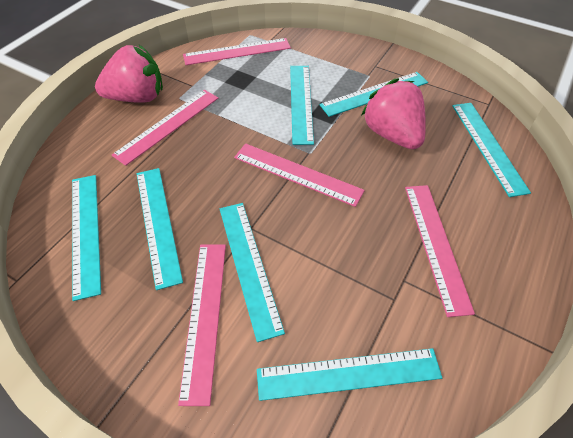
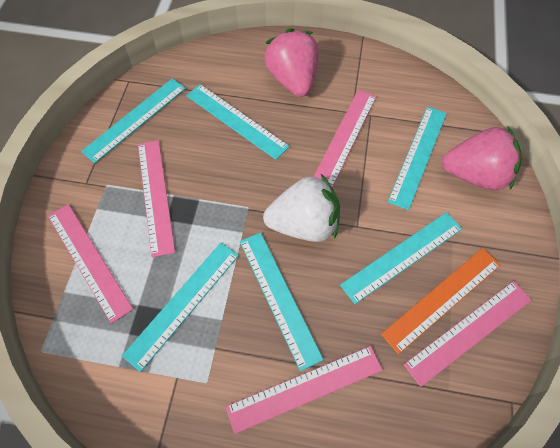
orange ruler: 0 -> 1
turquoise ruler: 7 -> 6
white strawberry: 0 -> 1

